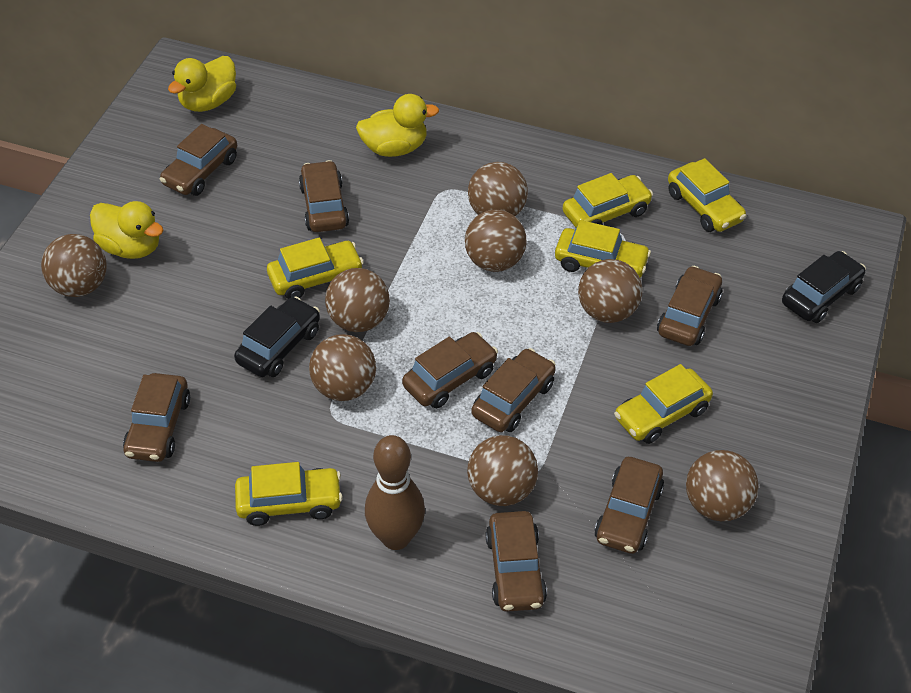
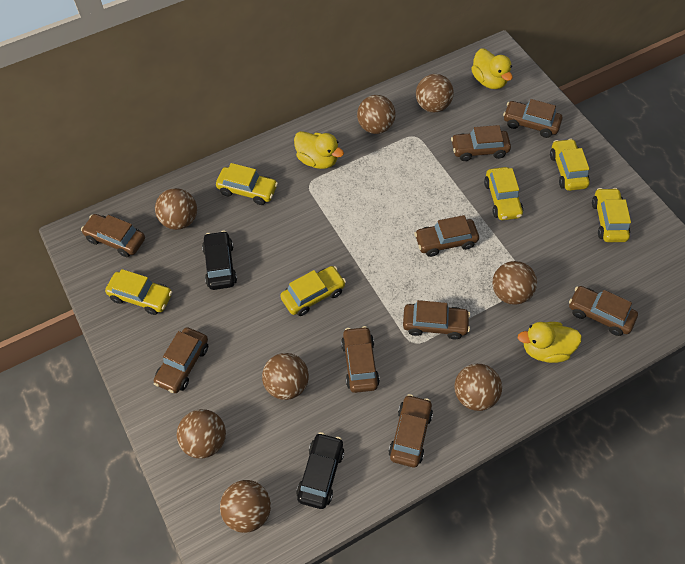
brown bowling pin: 1 -> 0
brown car: 8 -> 9

